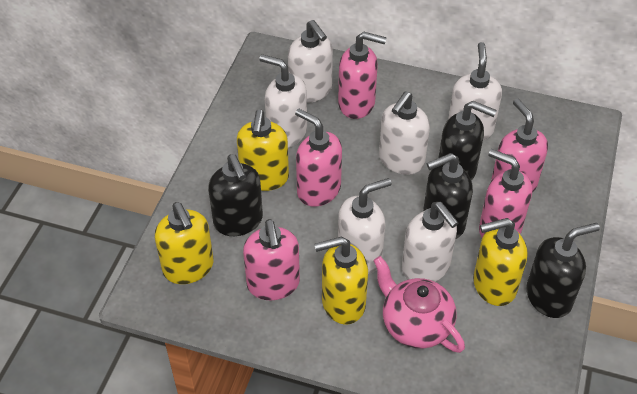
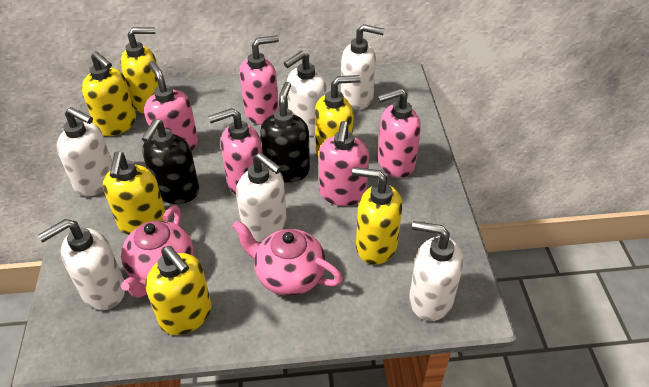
black soap dispenser: 4 -> 2
pink teapot: 1 -> 2
yellow soap dispenser: 4 -> 6

